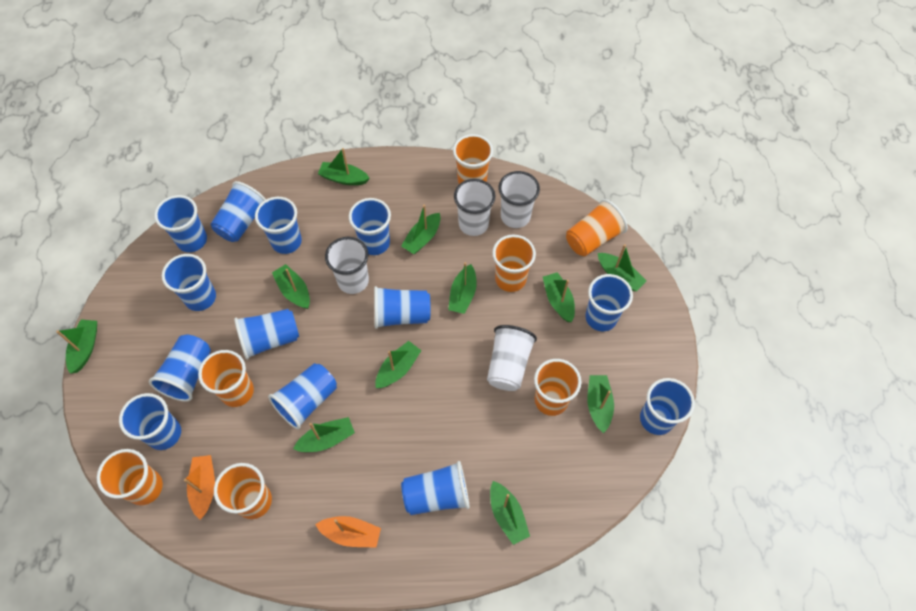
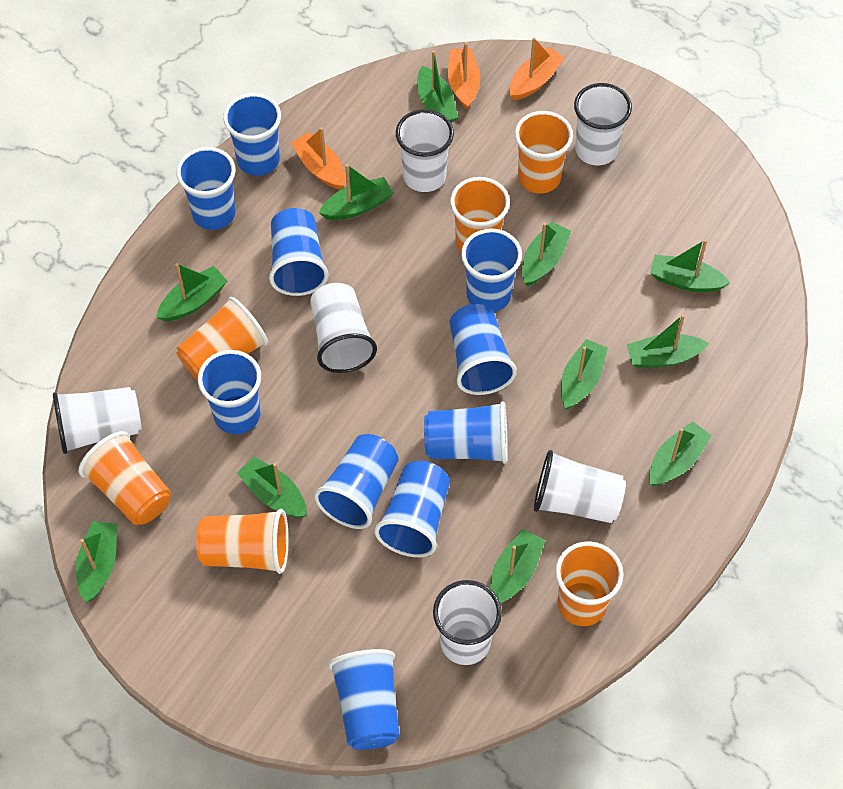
blue cup: 13 -> 10
orange boat: 2 -> 3
orange cup: 7 -> 6
white cup: 4 -> 6

